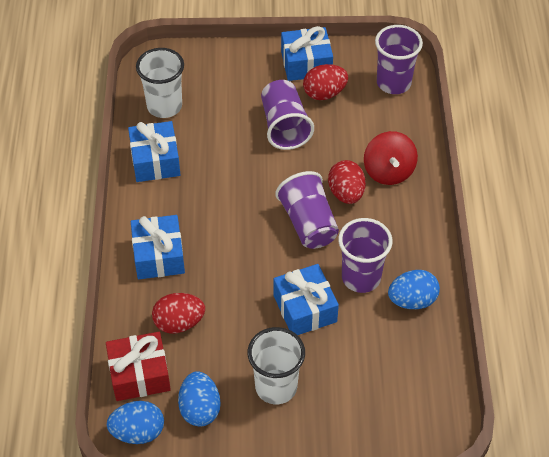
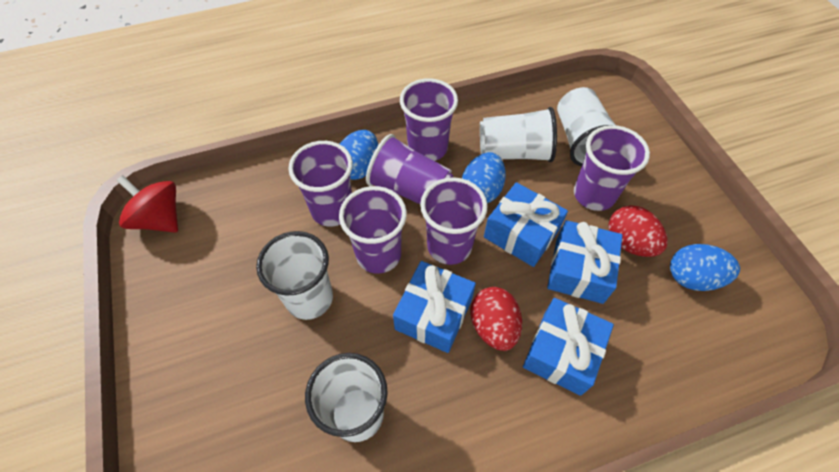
purple cup: 4 -> 6
red egg: 3 -> 2
red gift: 1 -> 0
white cup: 2 -> 4

